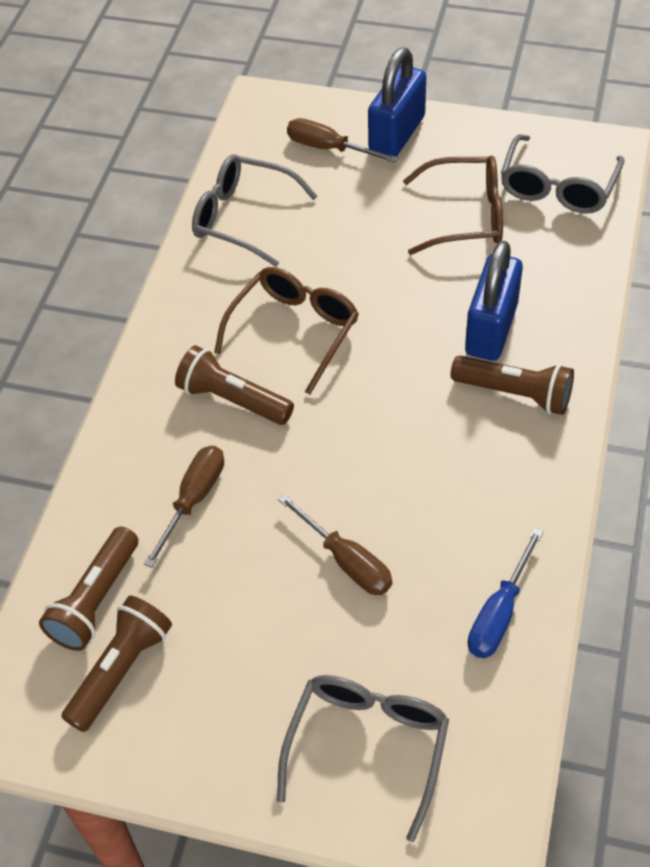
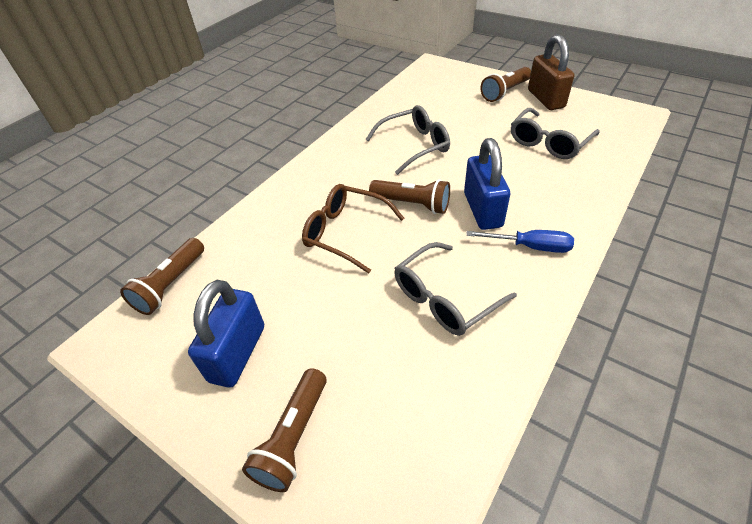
brown glasses: 2 -> 1
brown padlock: 0 -> 1
brown screwdriver: 3 -> 0

